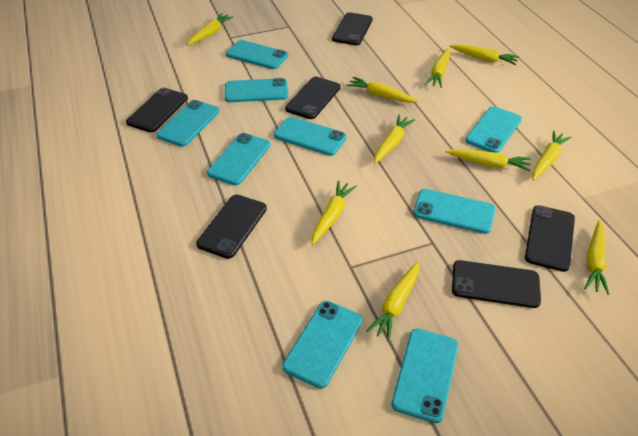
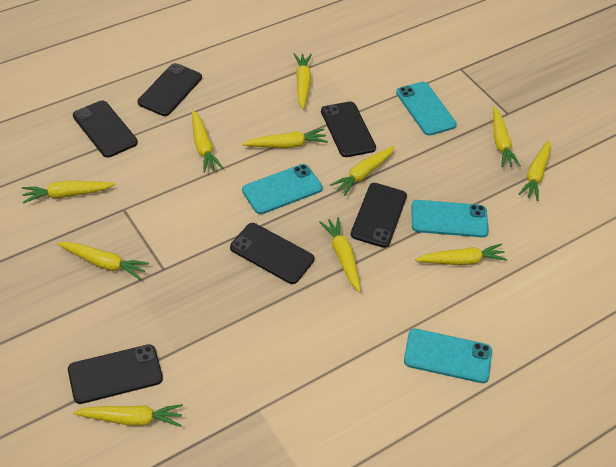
turquoise phone: 9 -> 4
yellow carrot: 10 -> 11

